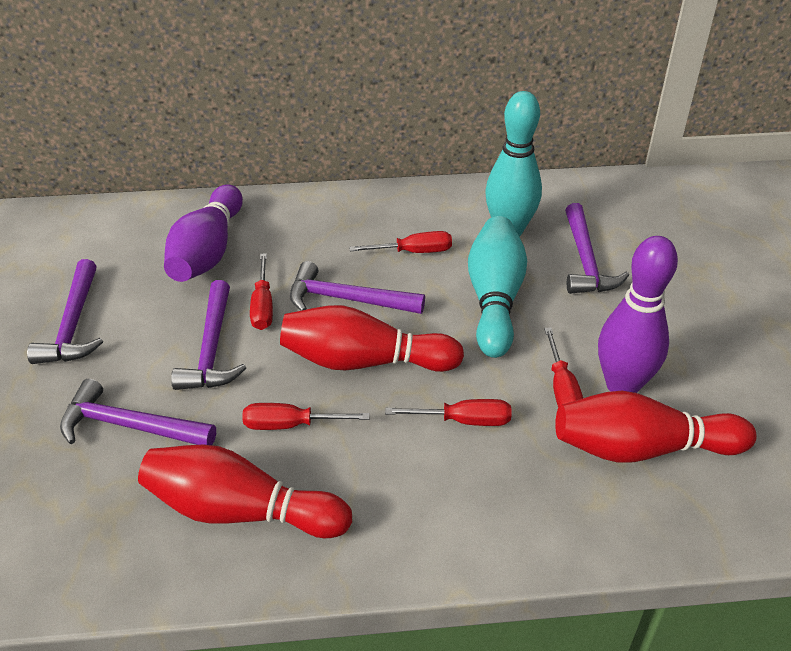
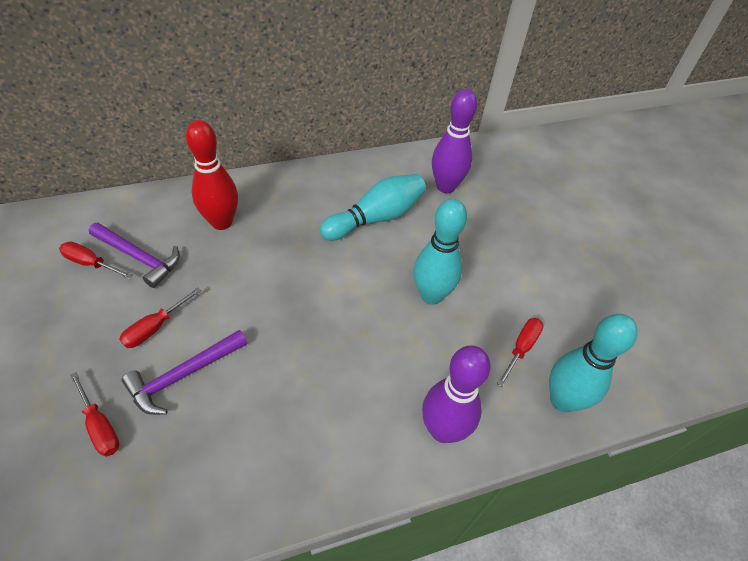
purple hammer: 5 -> 2
red bowling pin: 3 -> 1
red screwdriver: 5 -> 4
turquoise bowling pin: 2 -> 3

